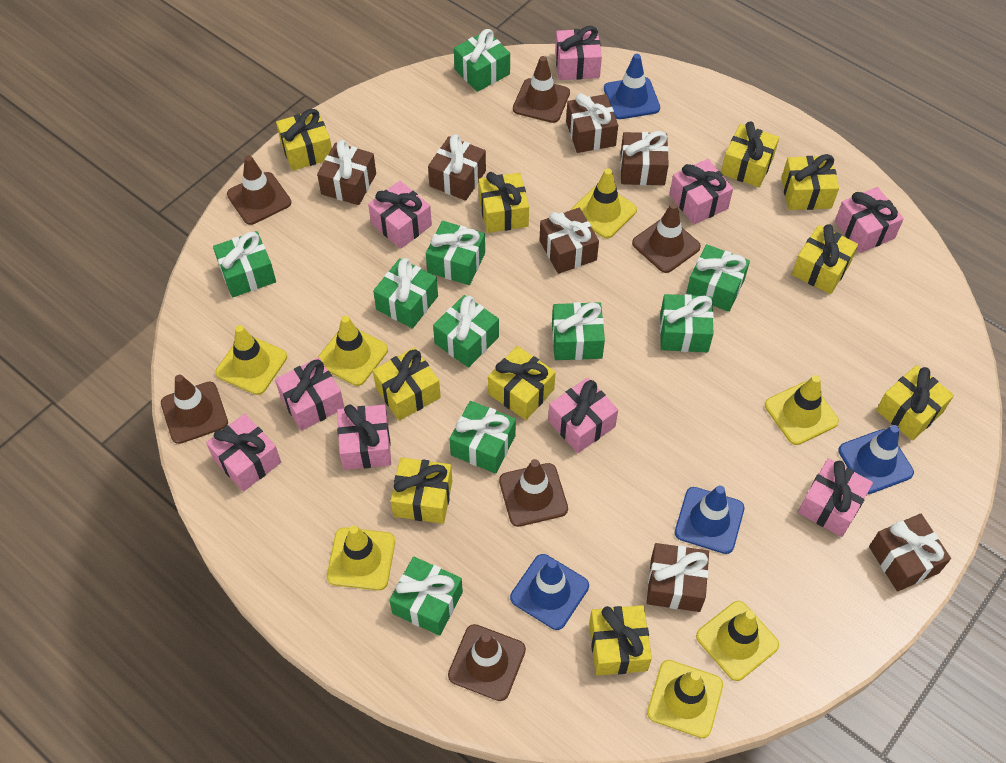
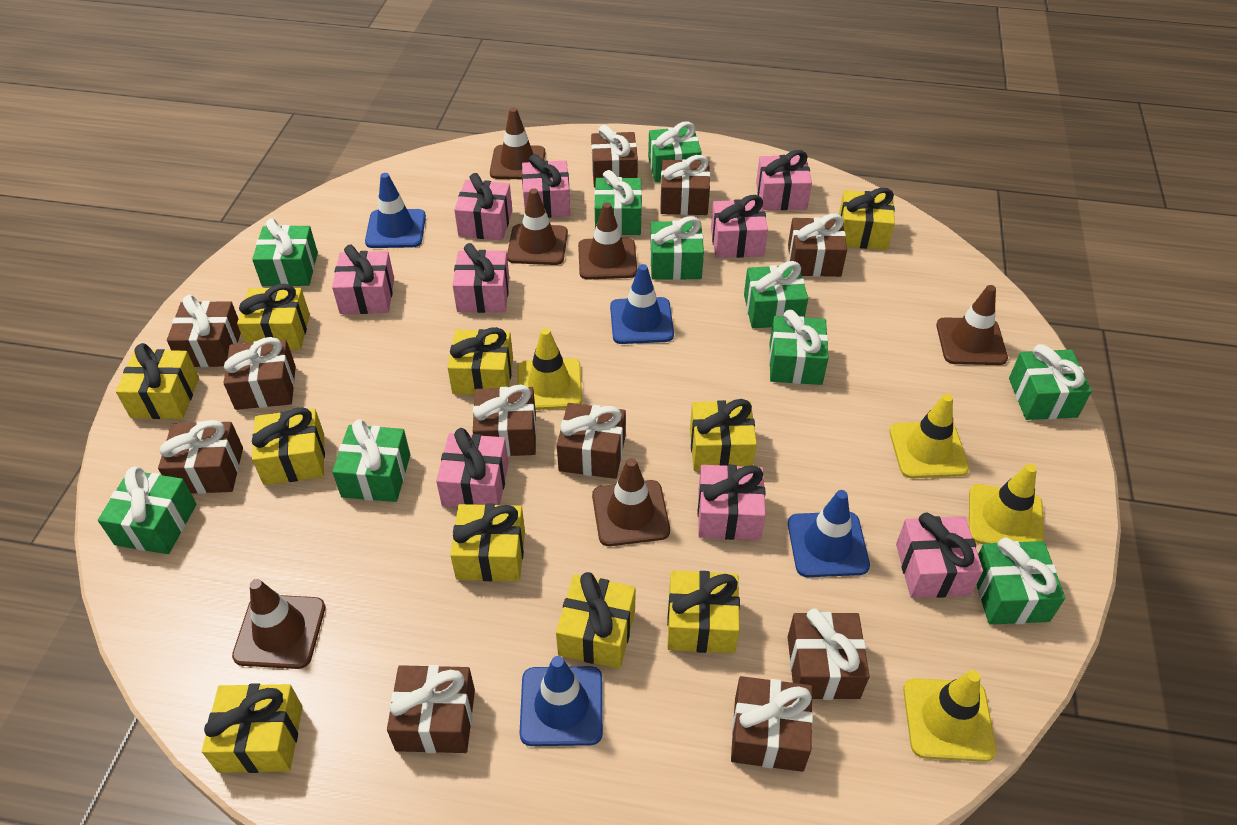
brown gift: 7 -> 11
yellow traffic cone: 7 -> 4

